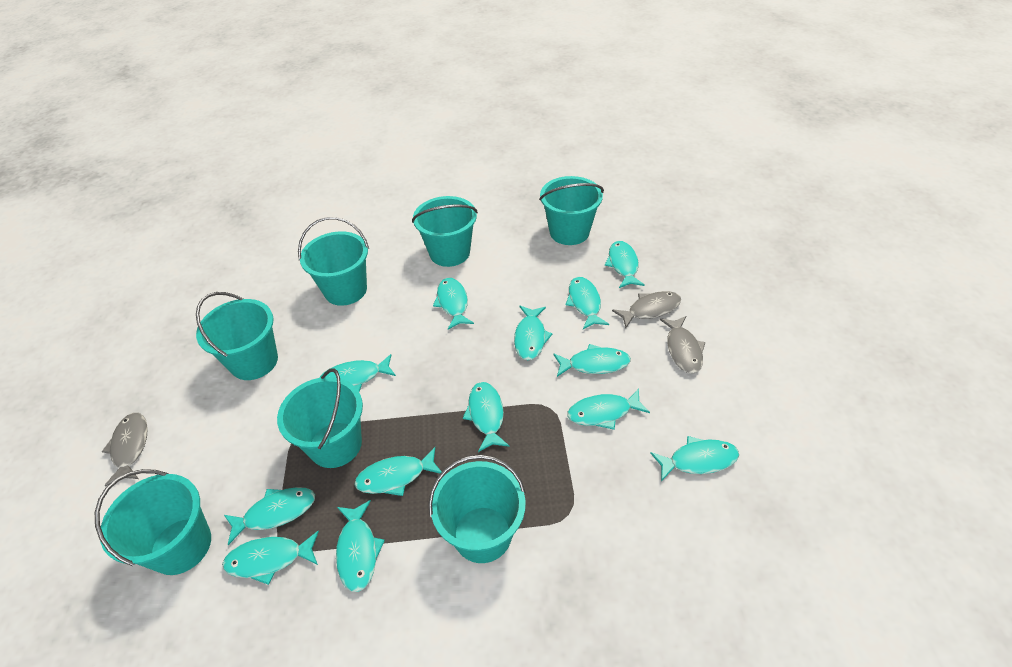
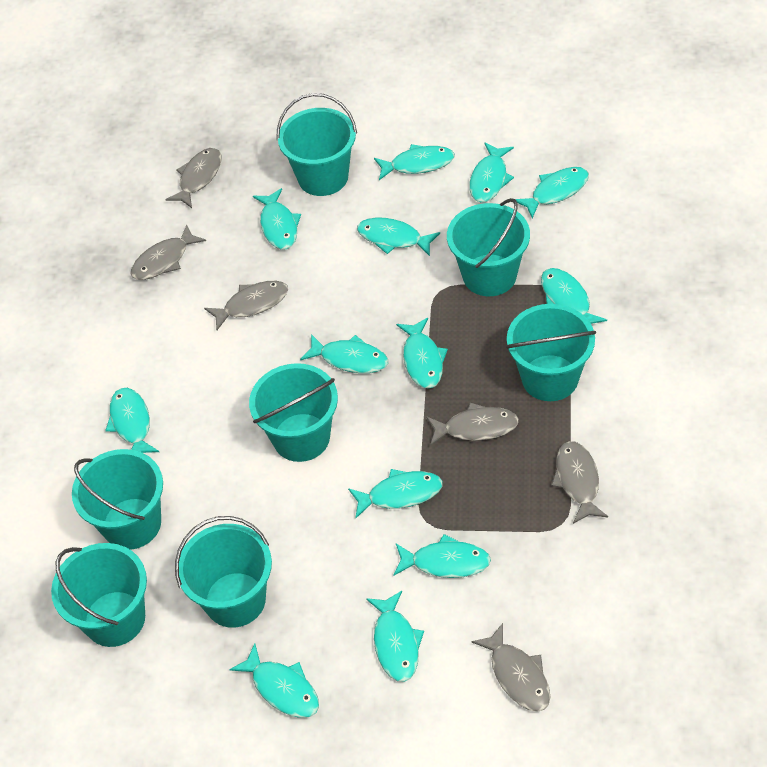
grey fish: 3 -> 6

